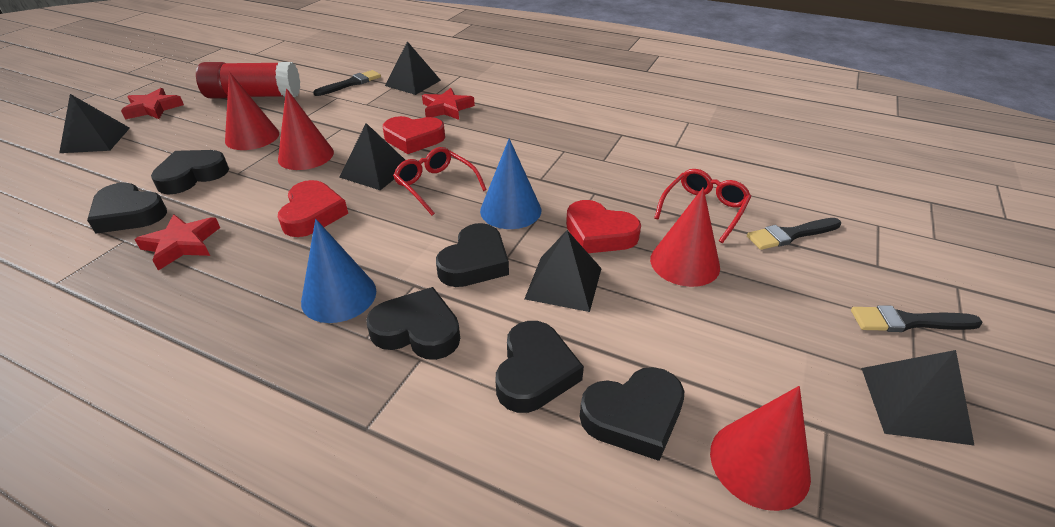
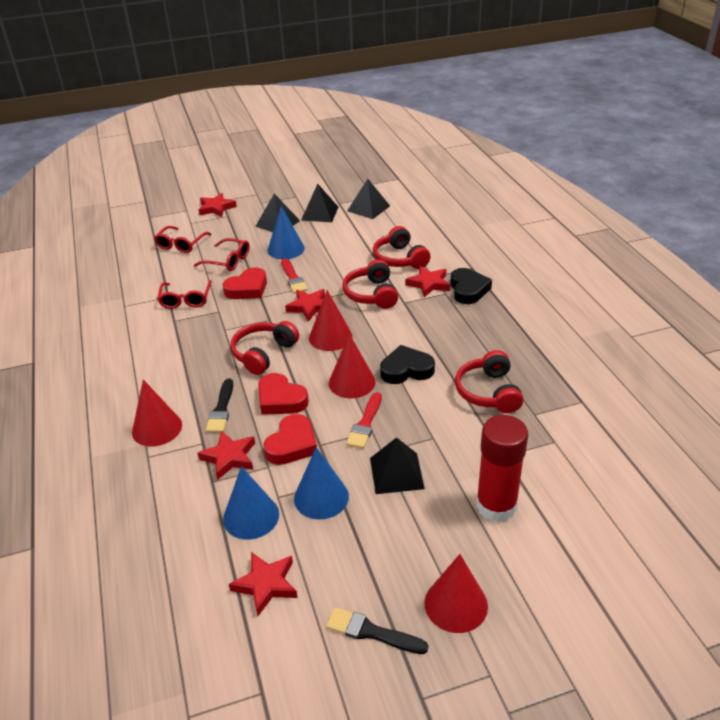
black brush: 3 -> 2
black heart: 6 -> 2
black pyramid: 5 -> 4
blue cone: 2 -> 3
red brush: 0 -> 2
red glasses: 2 -> 3
red headphones: 0 -> 4
red star: 3 -> 5

